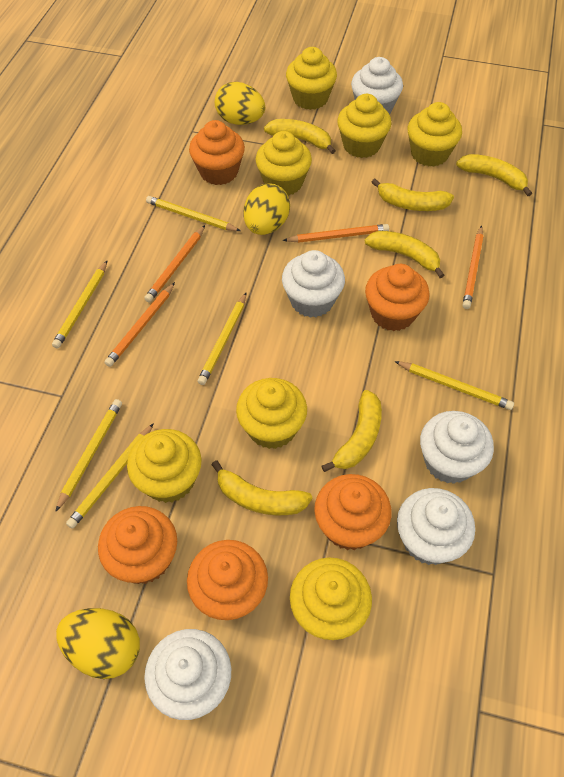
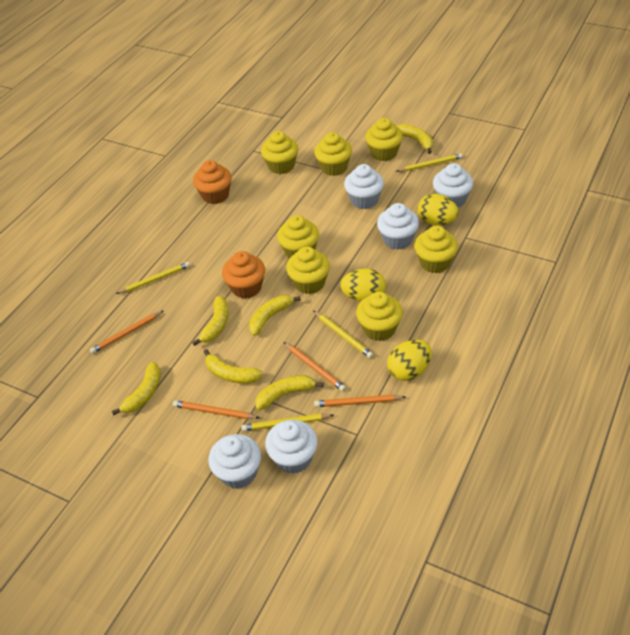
orange cupcake: 5 -> 2
yellow pencil: 6 -> 4

